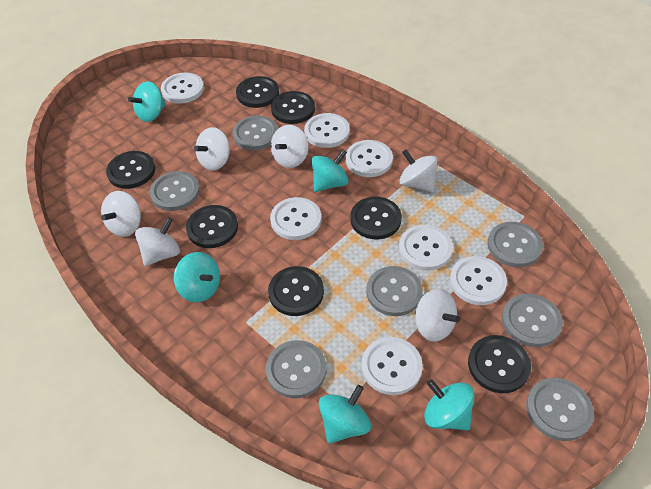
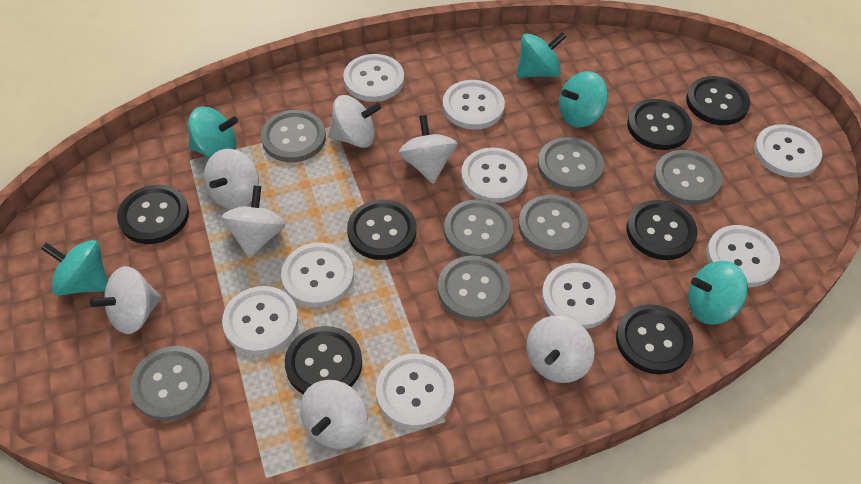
white button: 7 -> 9
white spinning top: 6 -> 7

